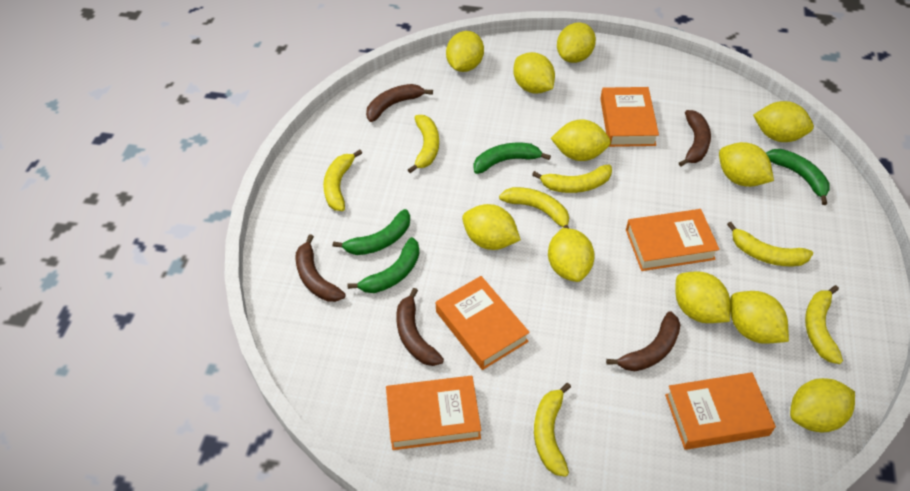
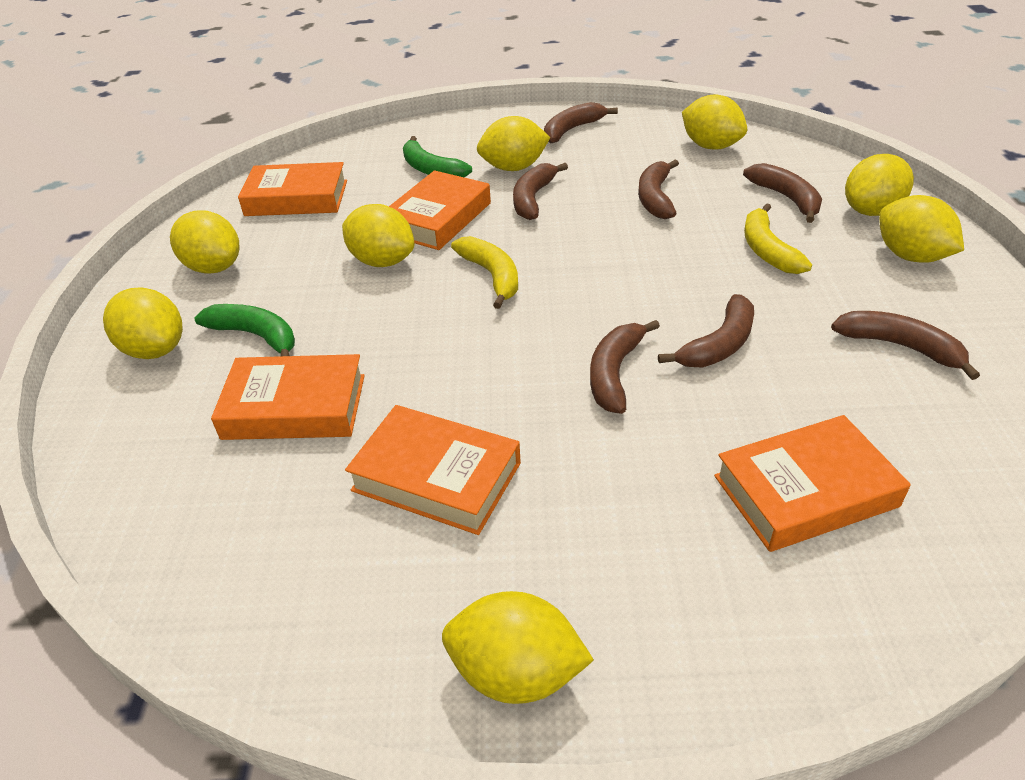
brown banana: 5 -> 7
green banana: 4 -> 2
yellow banana: 7 -> 2
yellow lemon: 11 -> 8

